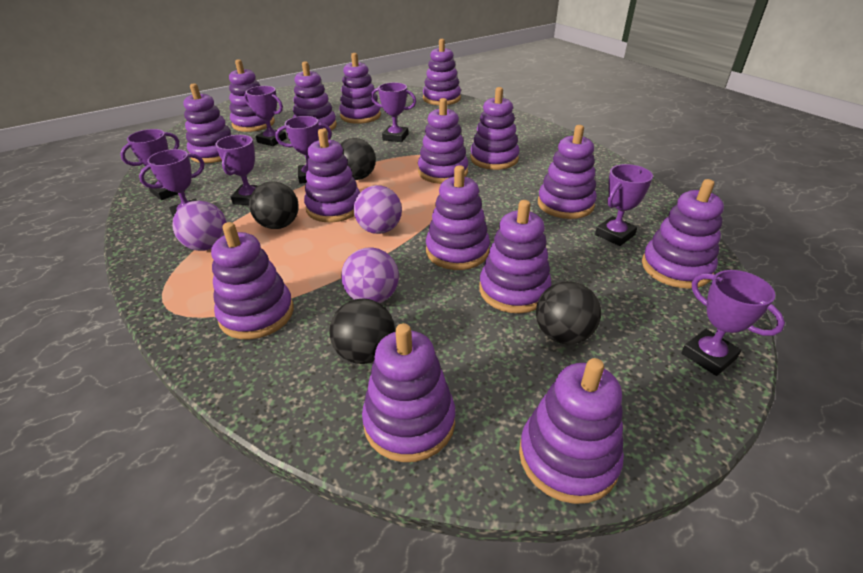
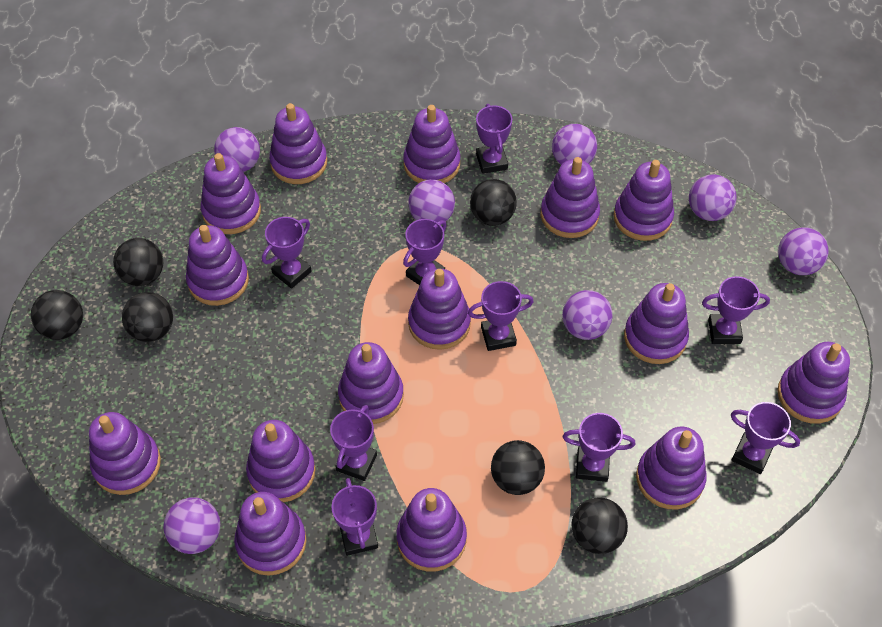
black ball: 4 -> 6
purple ball: 3 -> 7
purple trophy: 8 -> 9

